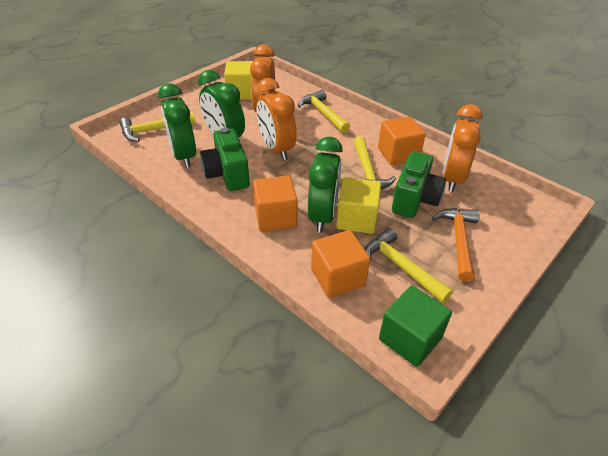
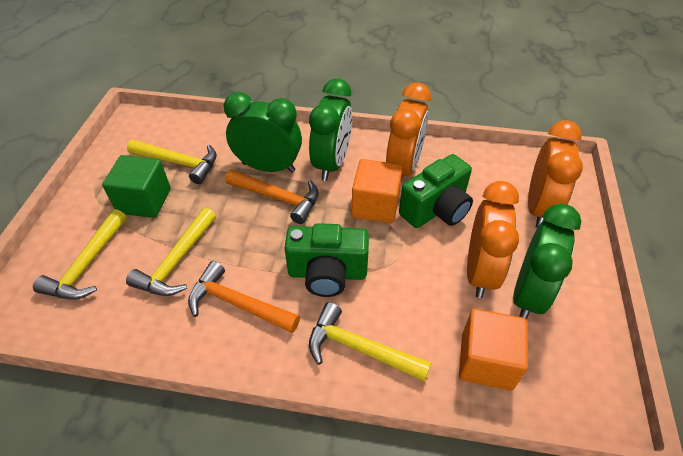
orange cube: 3 -> 2
orange hammer: 1 -> 2
yellow cube: 2 -> 0

